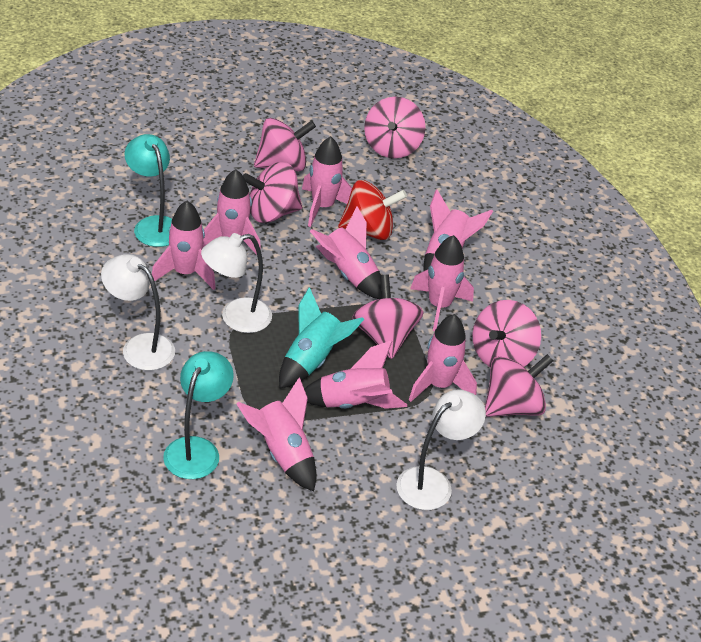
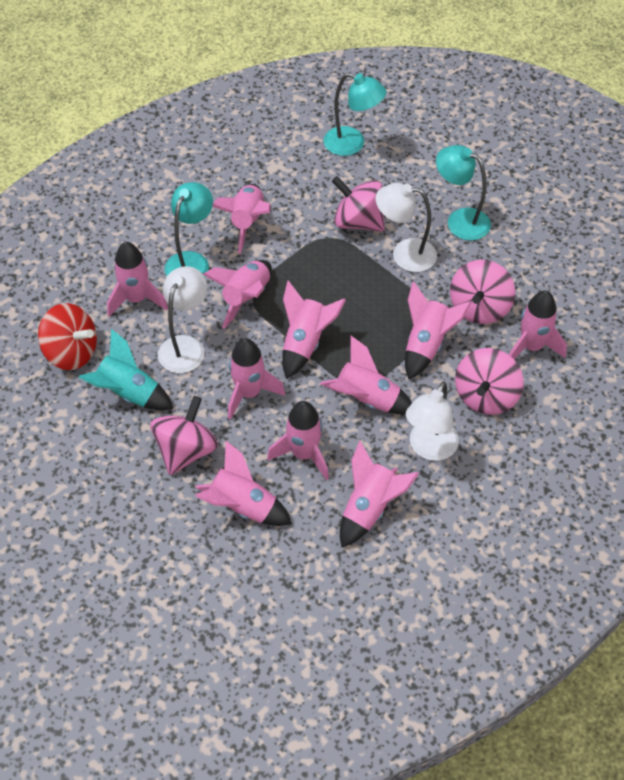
pink rocket: 9 -> 11
pink spinning top: 6 -> 4
turquoise lamp: 2 -> 3

